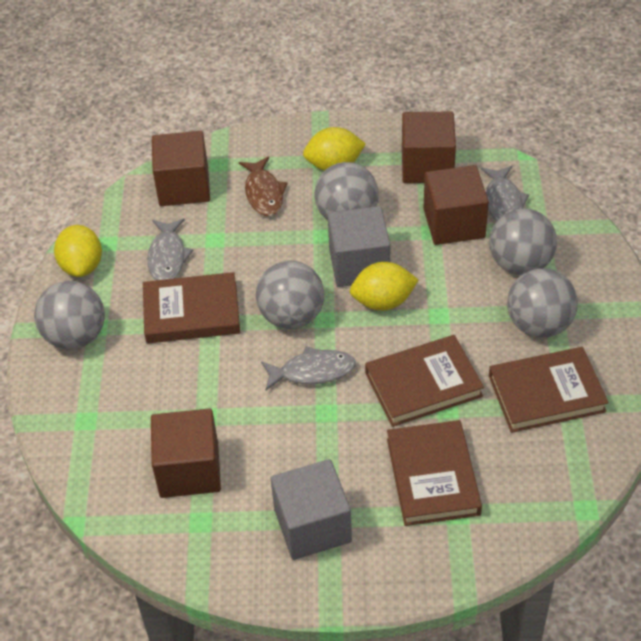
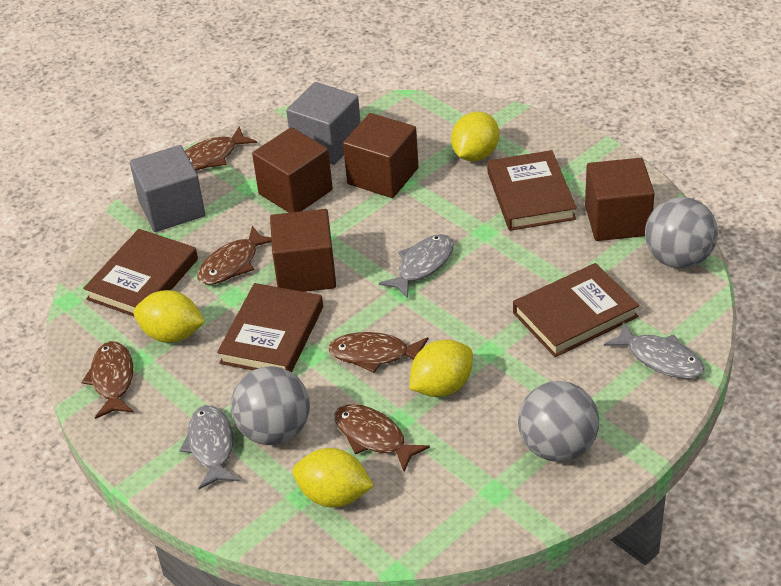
brown fish: 1 -> 5
grey ball: 5 -> 3
yellow lemon: 3 -> 4

